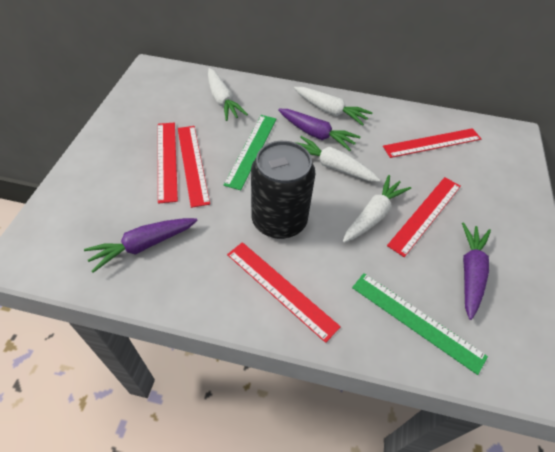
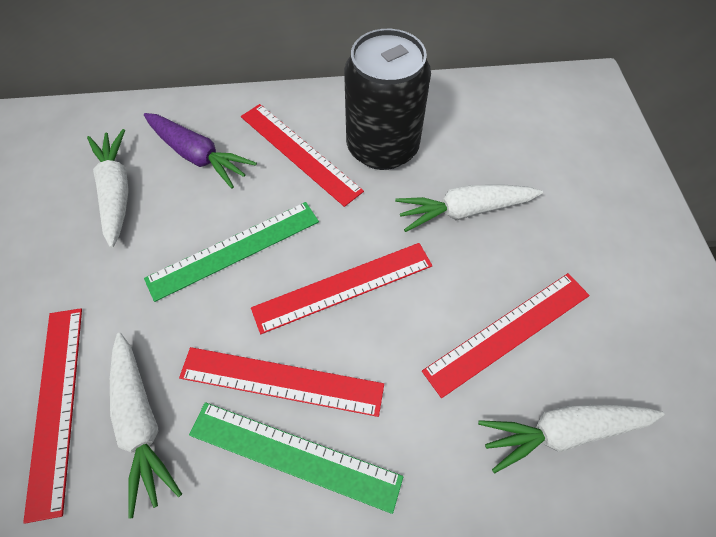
purple carrot: 3 -> 1

